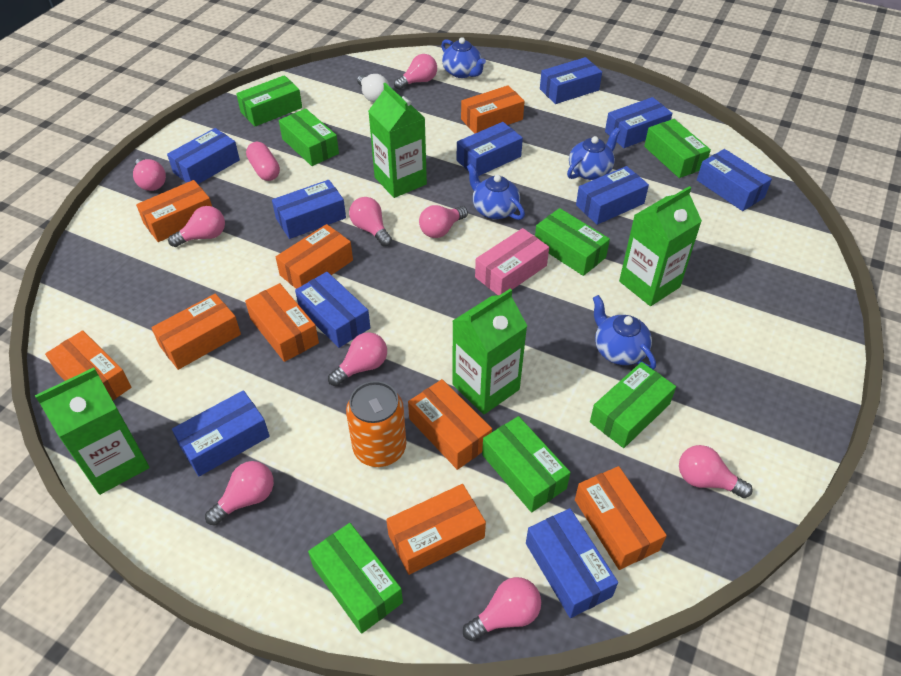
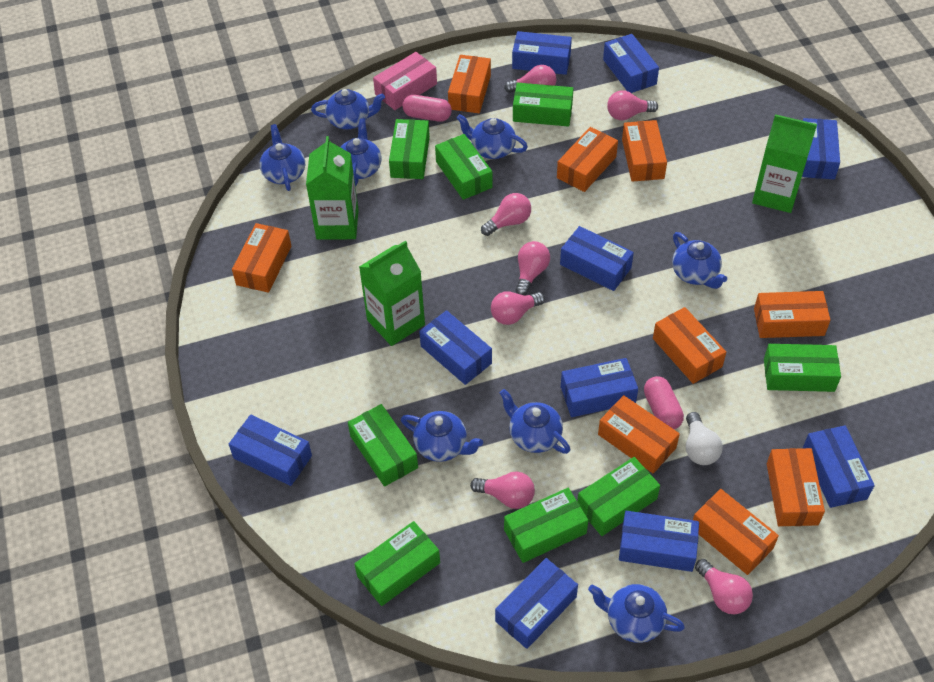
blue teapot: 4 -> 8
green box: 7 -> 8
green carton: 4 -> 3
orange can: 1 -> 0
pink capsule: 1 -> 2
pink light bulb: 9 -> 7

